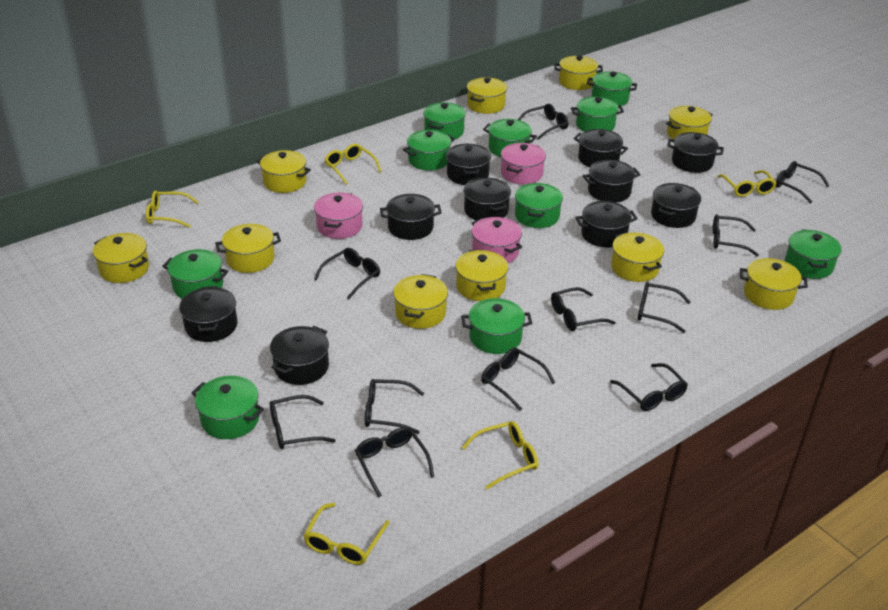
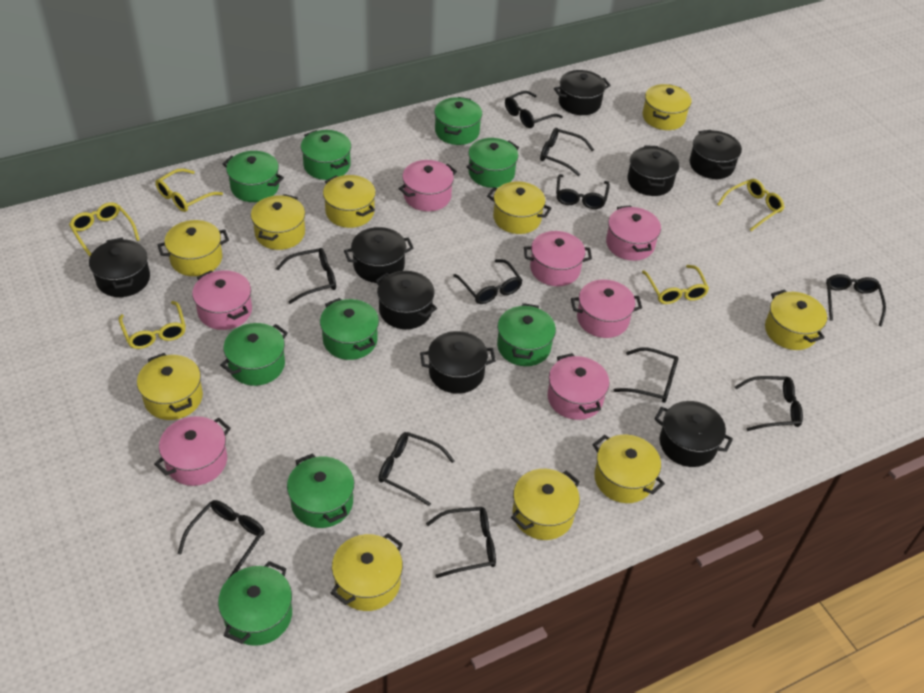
black pot: 10 -> 8
green pot: 10 -> 9
pink pot: 3 -> 7

